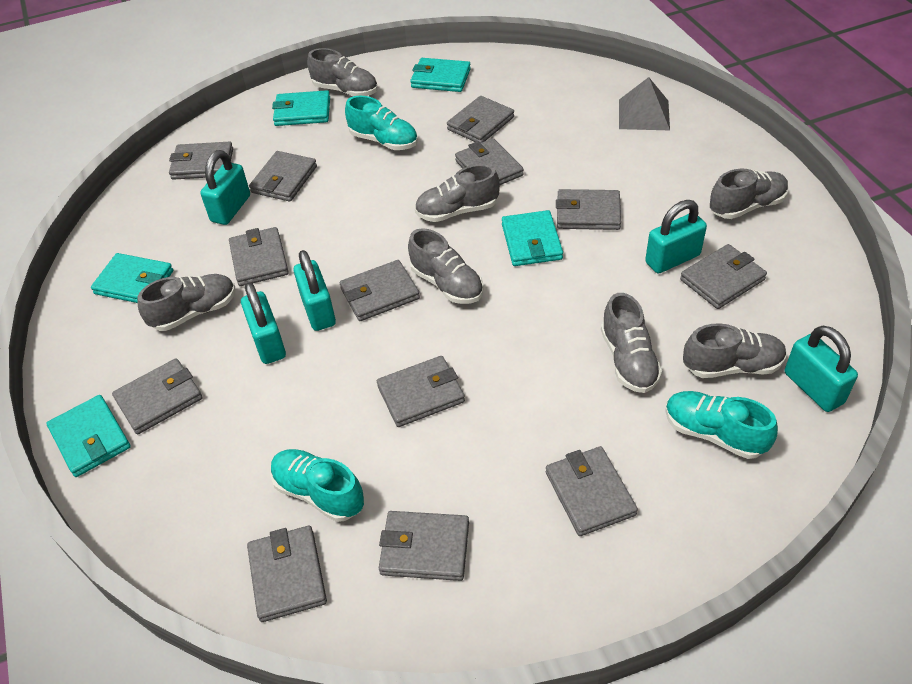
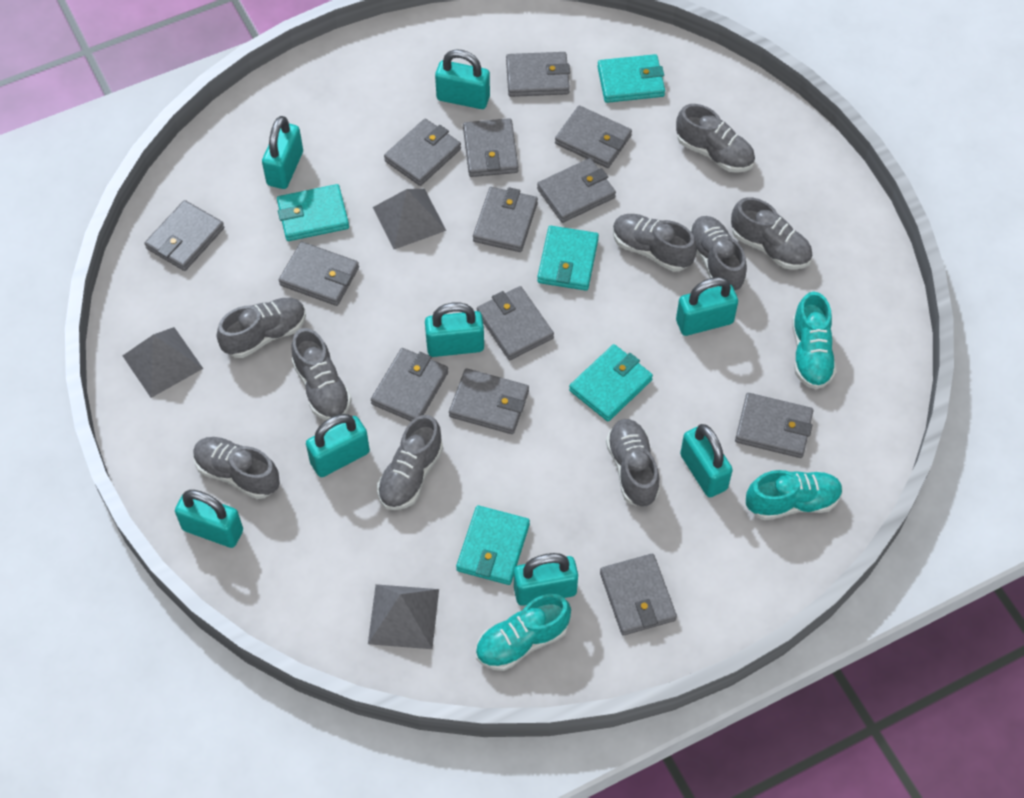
grey pyramid: 1 -> 3
grey shoe: 7 -> 9
turquoise padlock: 5 -> 8

